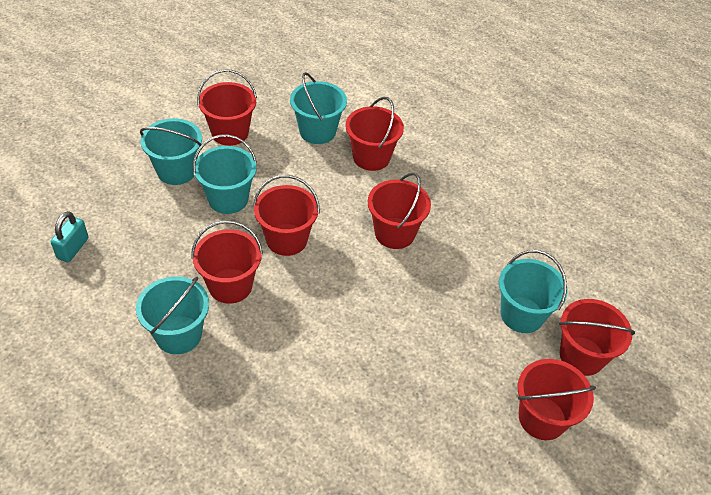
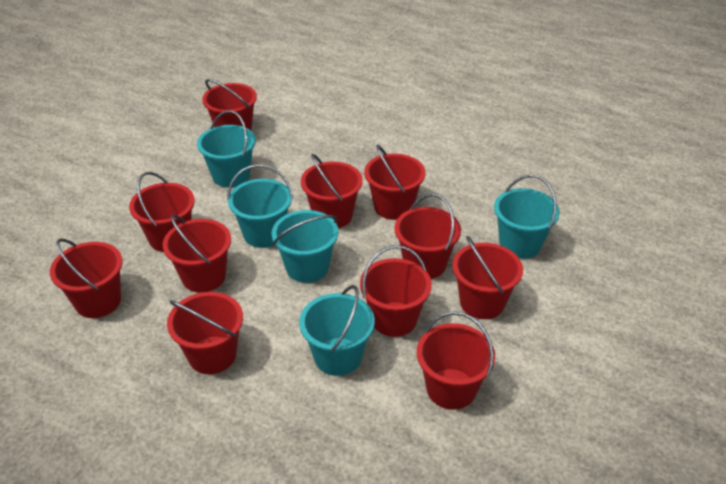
red bucket: 7 -> 11
turquoise padlock: 1 -> 0

